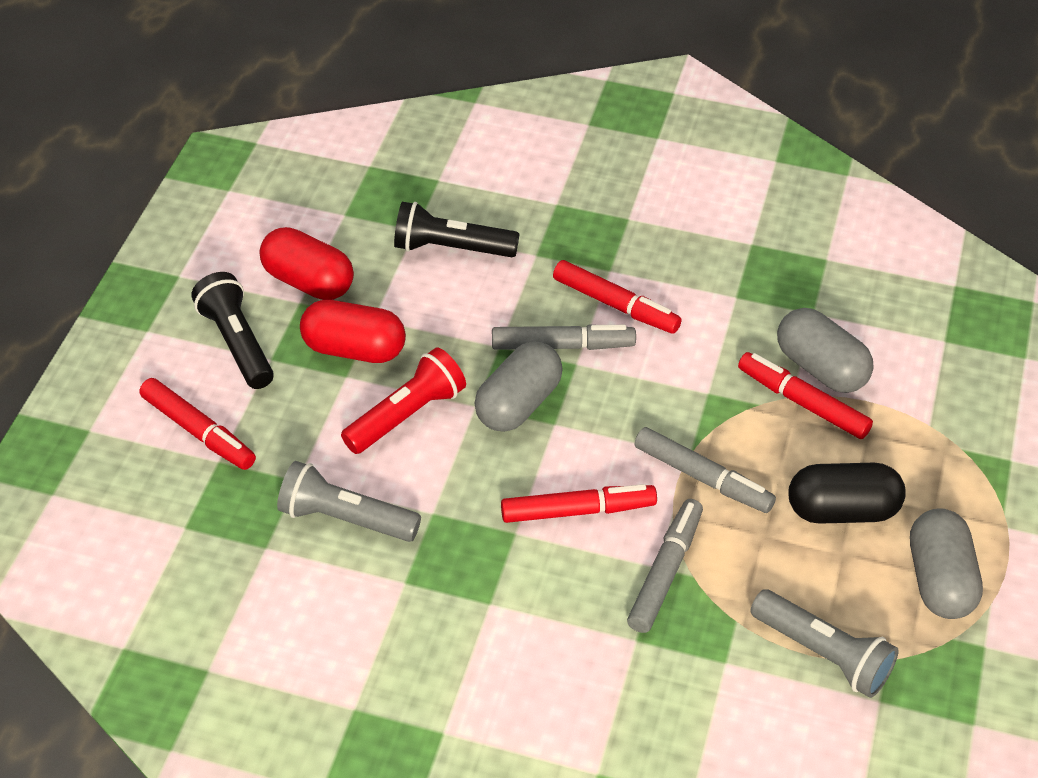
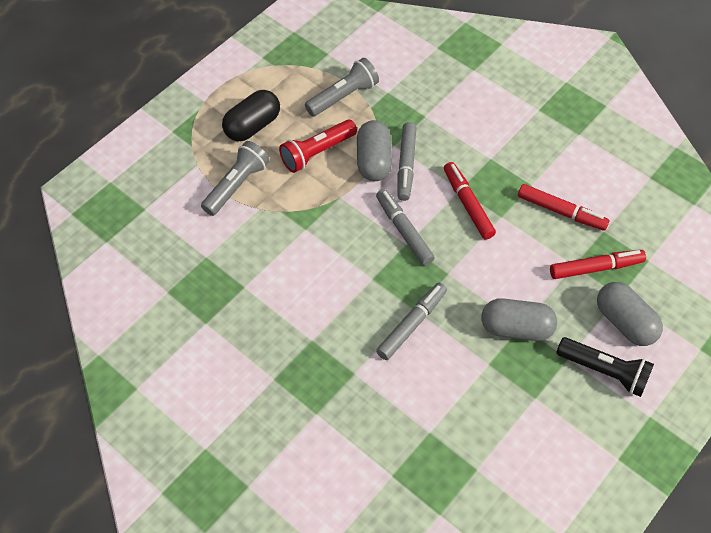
black flashlight: 2 -> 1
red capsule: 2 -> 0
red marker: 4 -> 3

